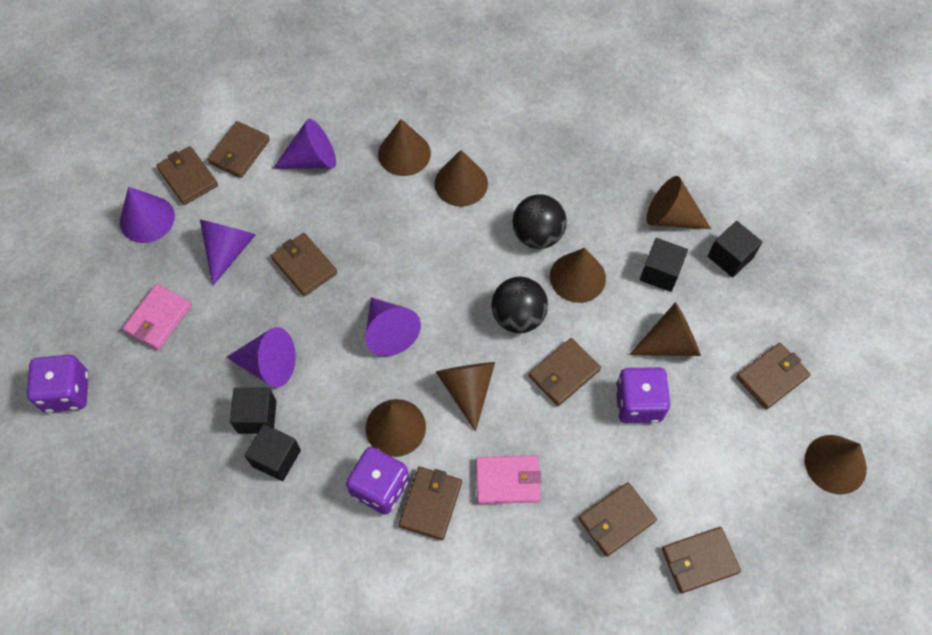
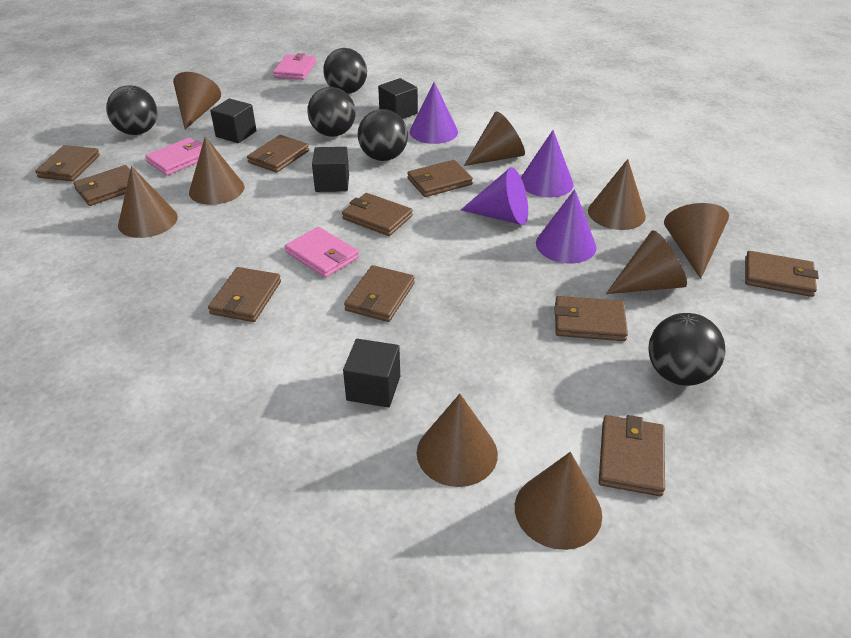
black ball: 2 -> 5
brown cone: 8 -> 9
brown wallet: 8 -> 10
pink wallet: 2 -> 3
purple cone: 5 -> 4
purple dice: 3 -> 0

